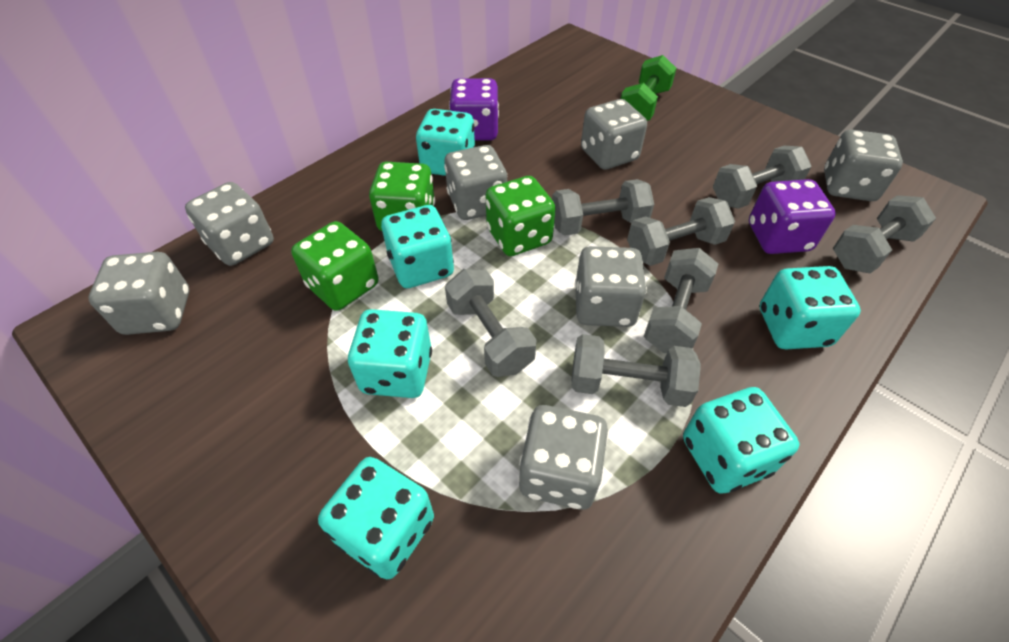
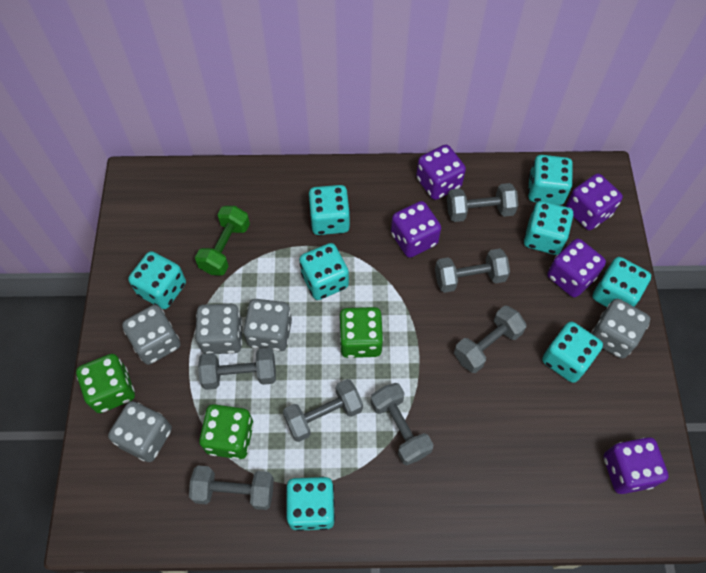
grey dice: 7 -> 5
purple dice: 2 -> 5
turquoise dice: 6 -> 8

